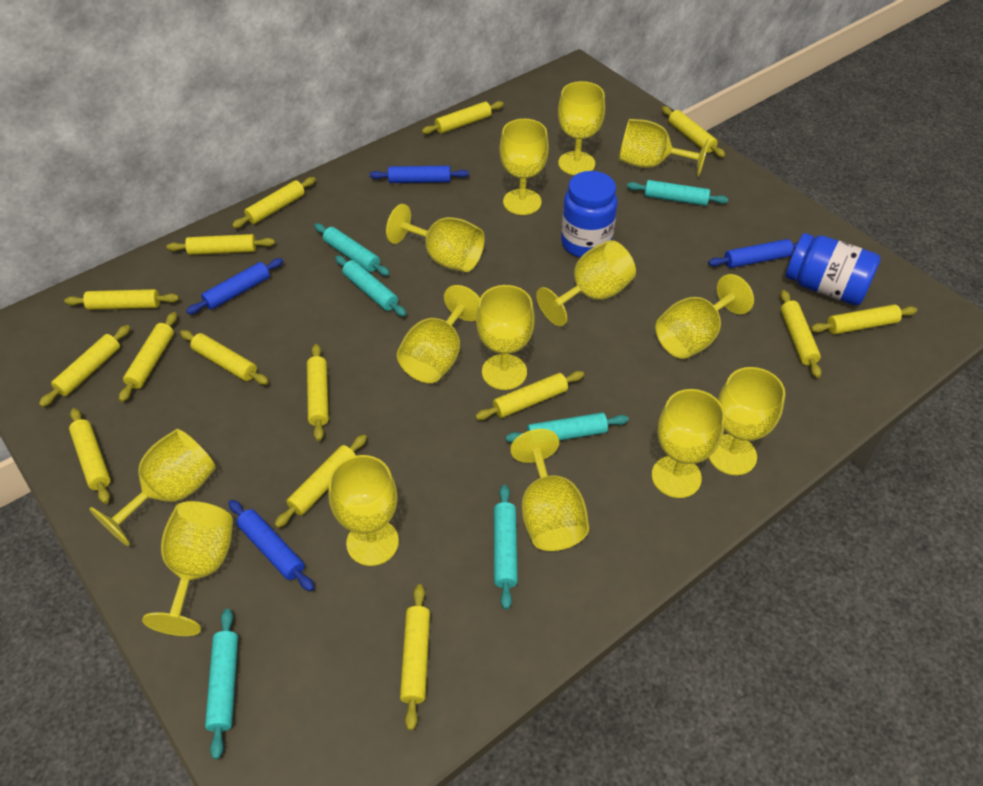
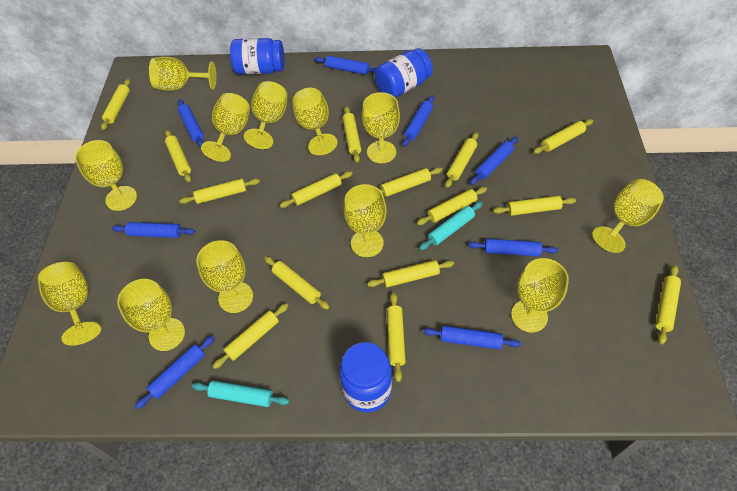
blue jar: 2 -> 3
blue rolling pin: 4 -> 8
turquoise rolling pin: 6 -> 2
yellow goblet: 14 -> 12

